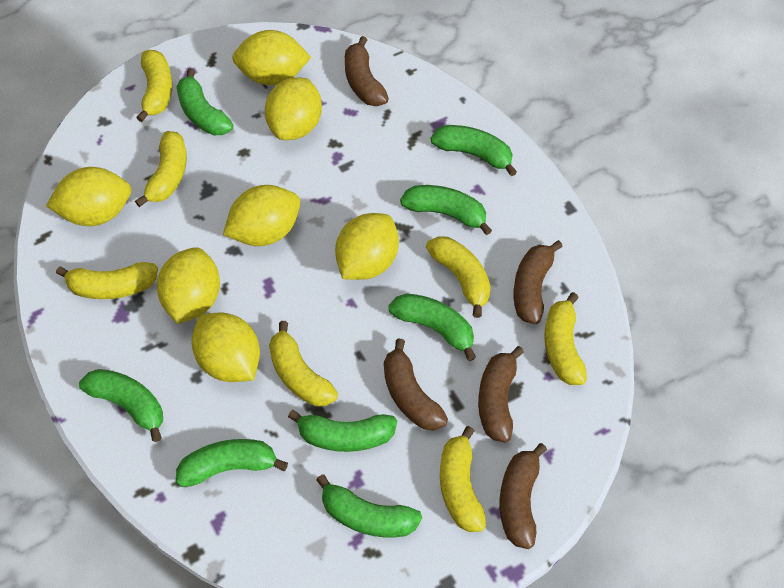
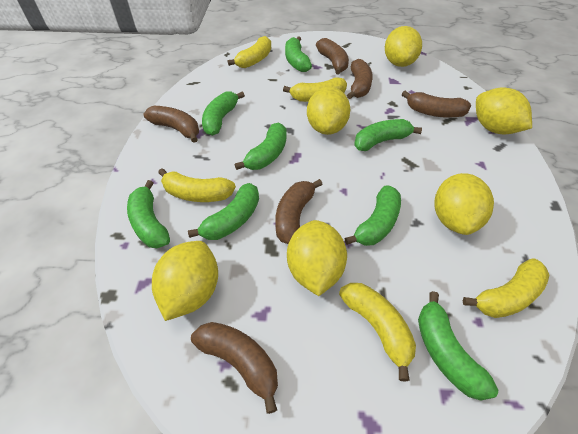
brown banana: 5 -> 6
yellow banana: 7 -> 5
yellow lemon: 7 -> 6

